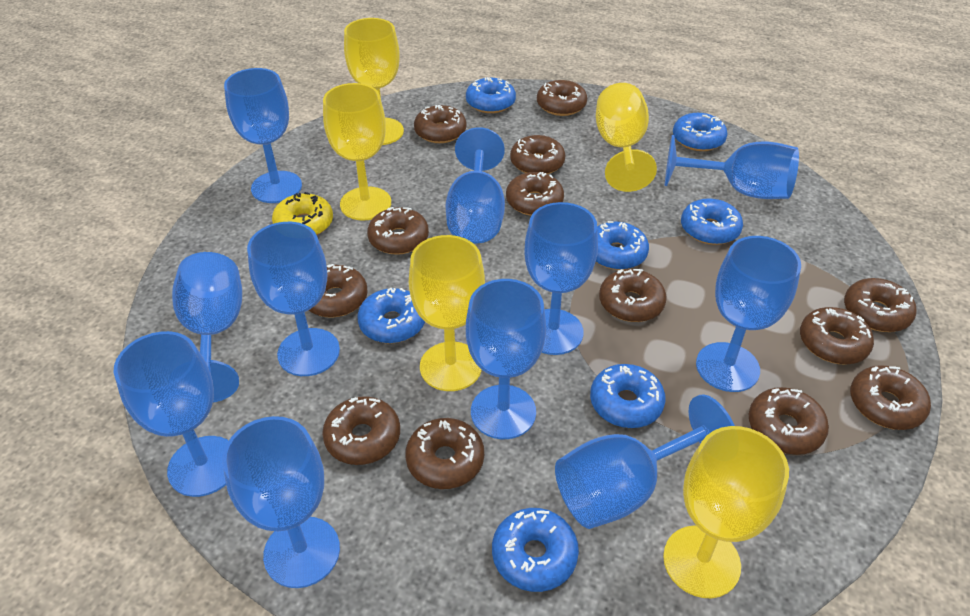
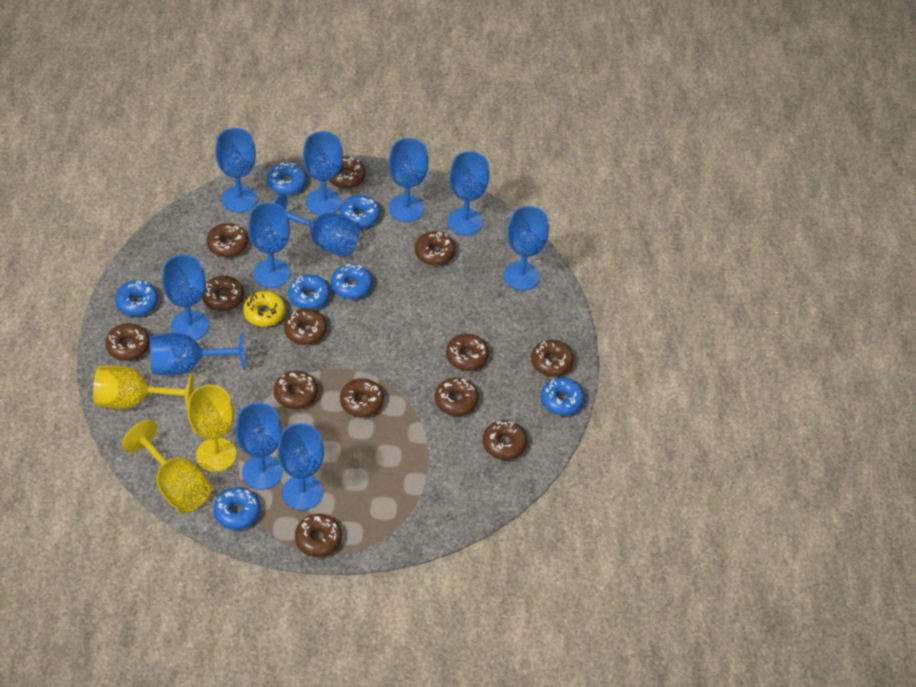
yellow goblet: 5 -> 3

